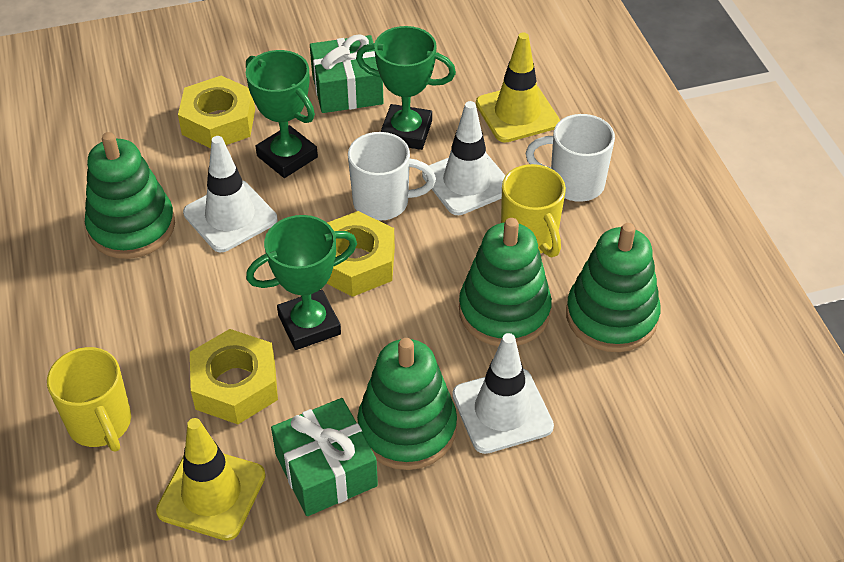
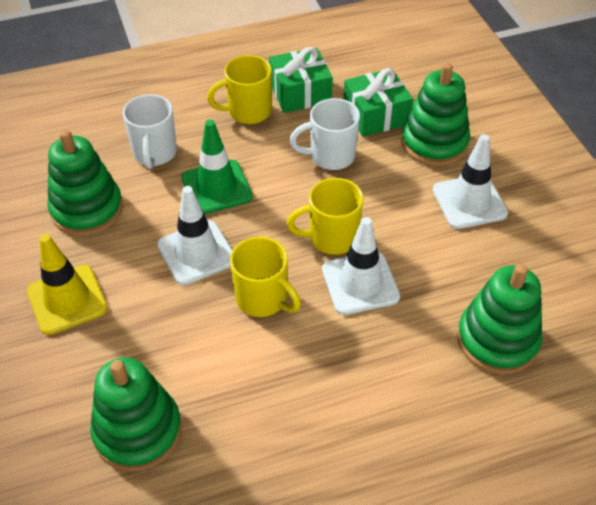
green traffic cone: 0 -> 1
green trophy: 3 -> 0
yellow mug: 2 -> 3
yellow nut: 3 -> 0
yellow traffic cone: 2 -> 1

